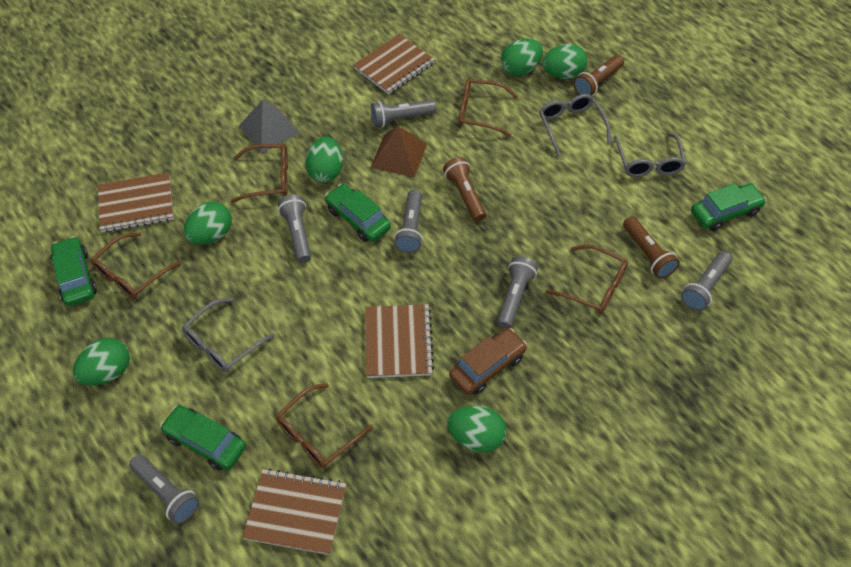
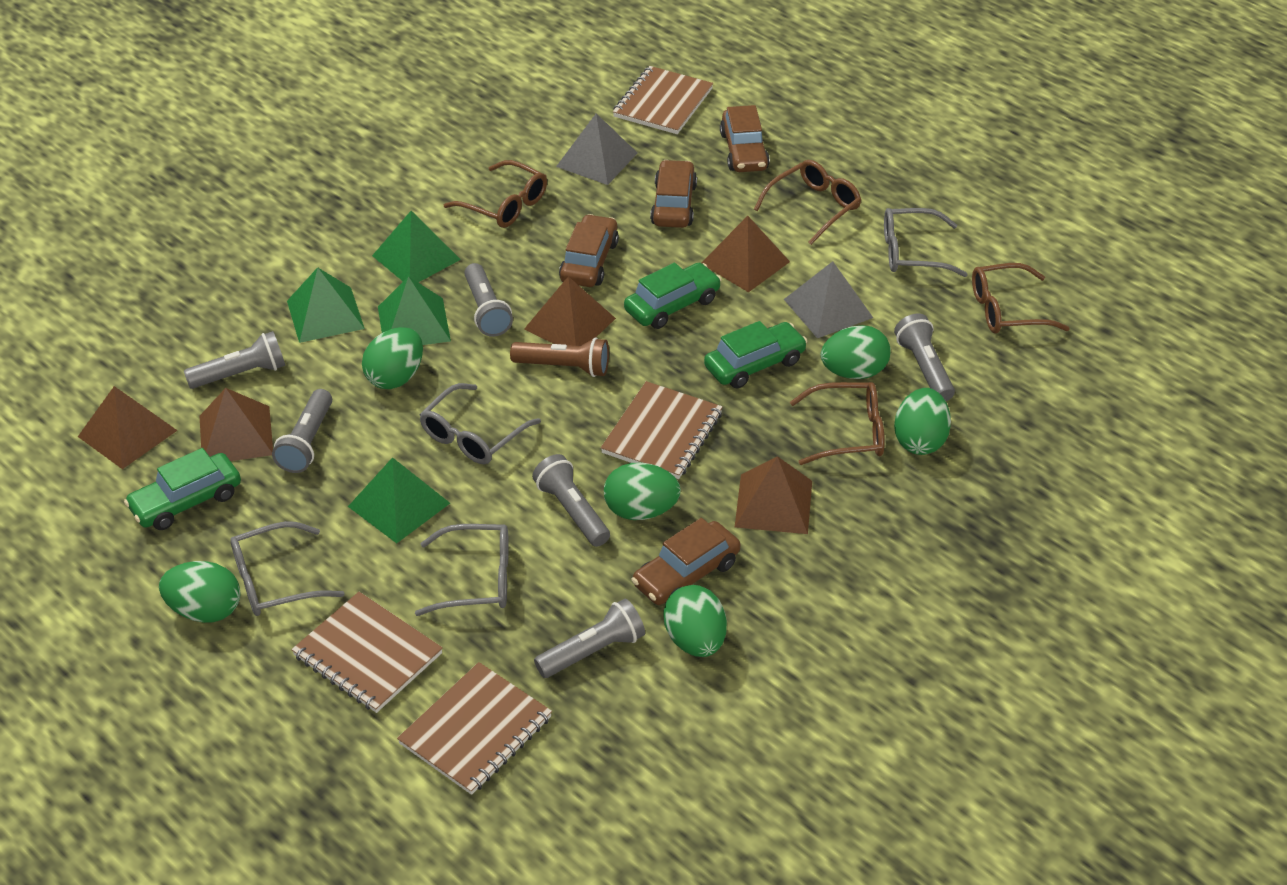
brown car: 1 -> 4
brown flashlight: 3 -> 1
brown glasses: 5 -> 4
brown pyramid: 1 -> 5
green car: 4 -> 3
green pyramid: 0 -> 4
grey glasses: 3 -> 4
grey pyramid: 1 -> 2

